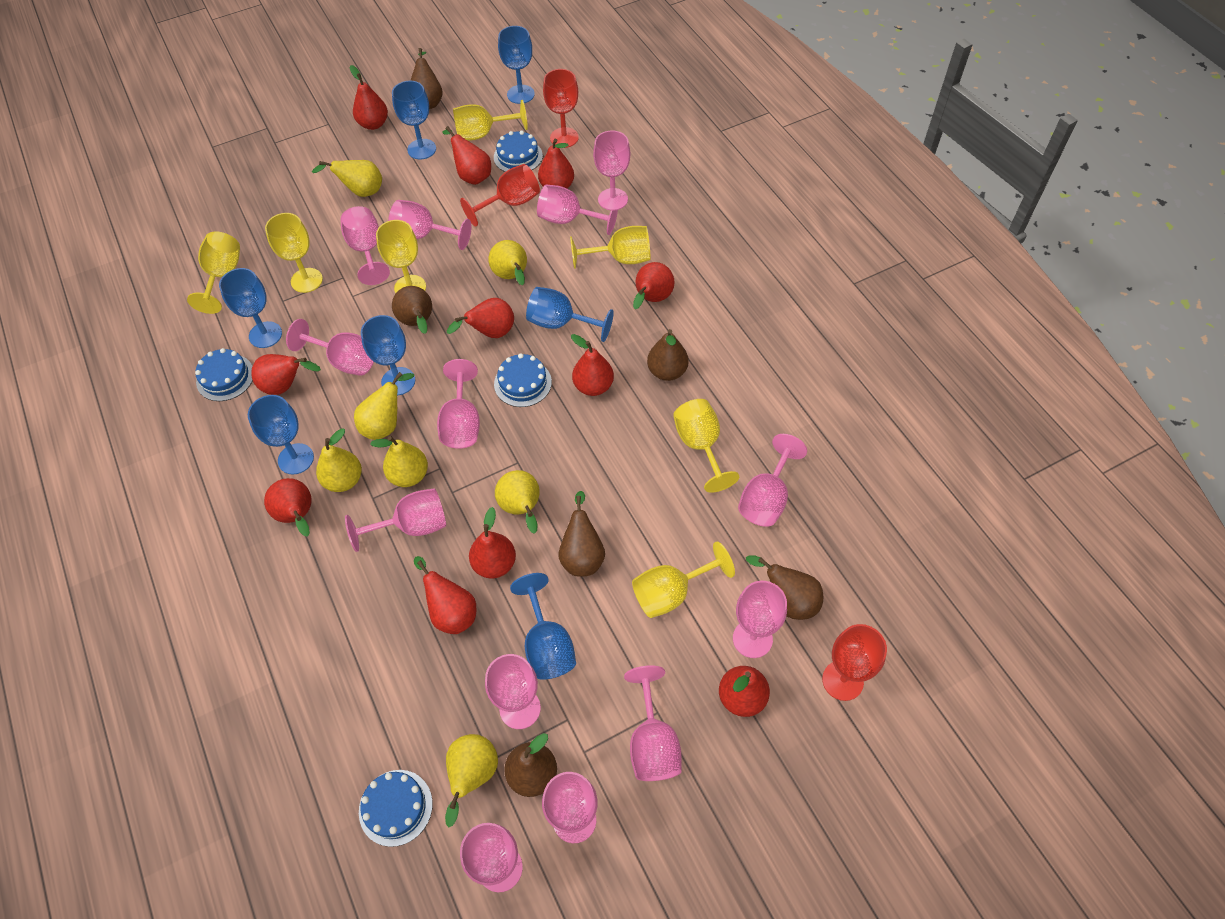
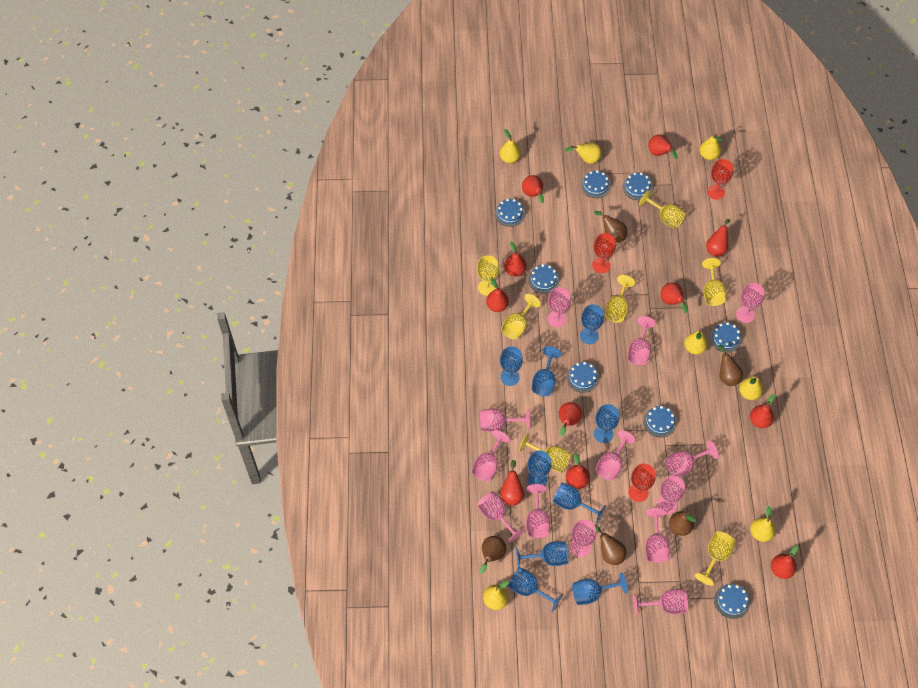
blue cake: 4 -> 8
blue goblet: 7 -> 9
brown pear: 6 -> 5

